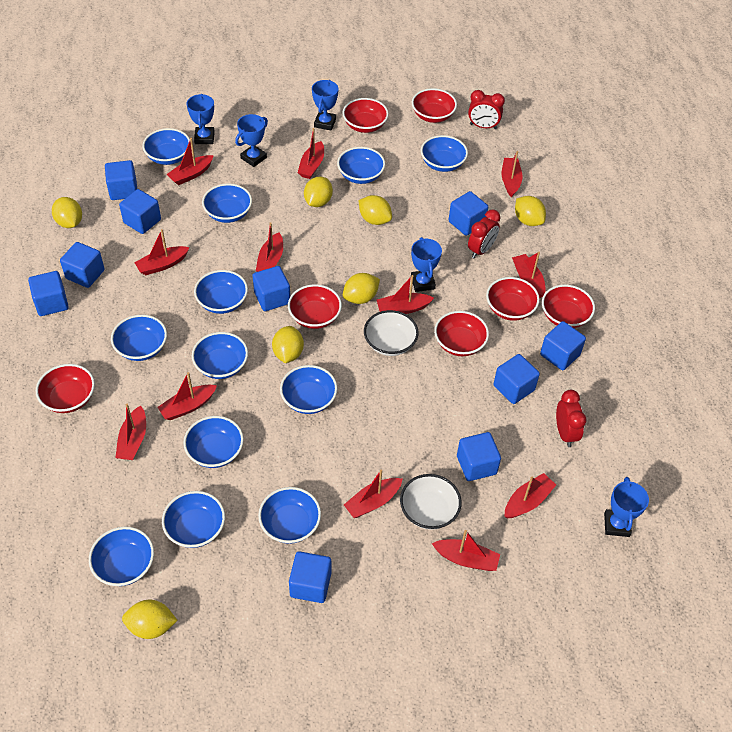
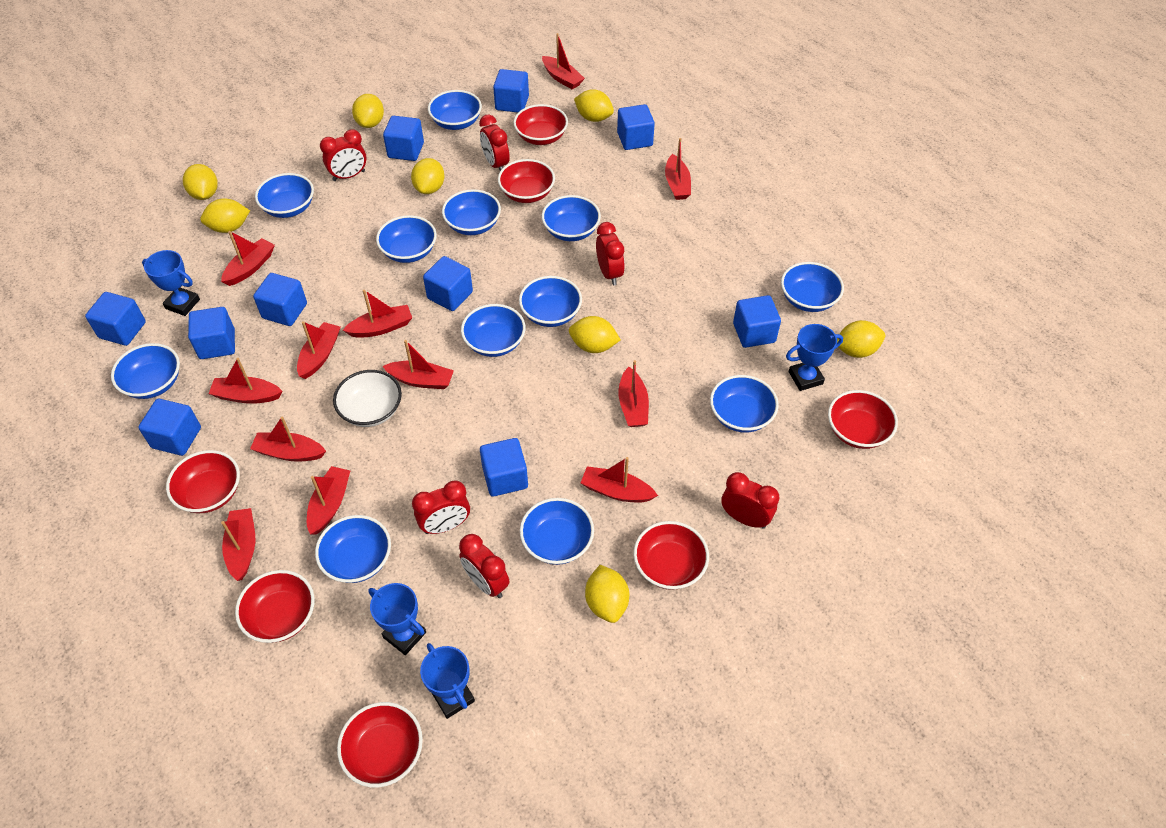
blue trophy: 5 -> 4
red clock: 3 -> 6
white bowl: 2 -> 1
yellow lemon: 7 -> 8

